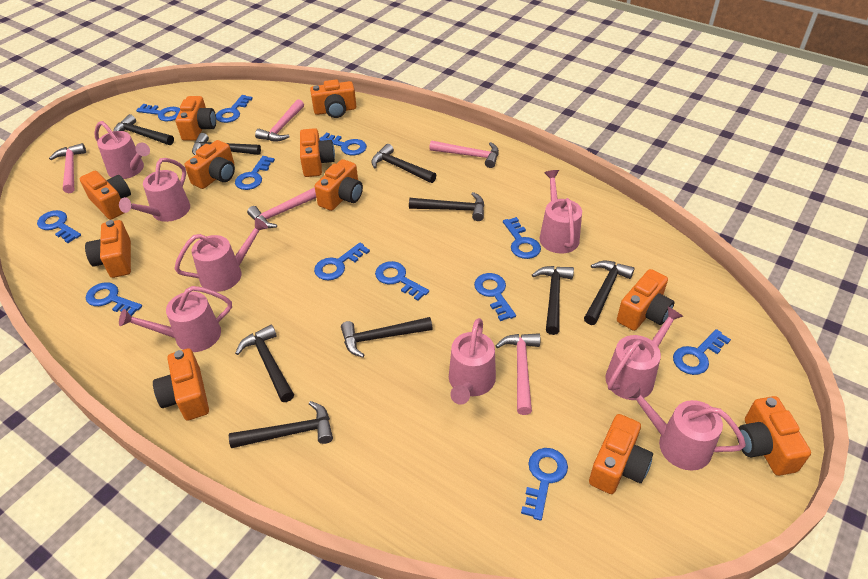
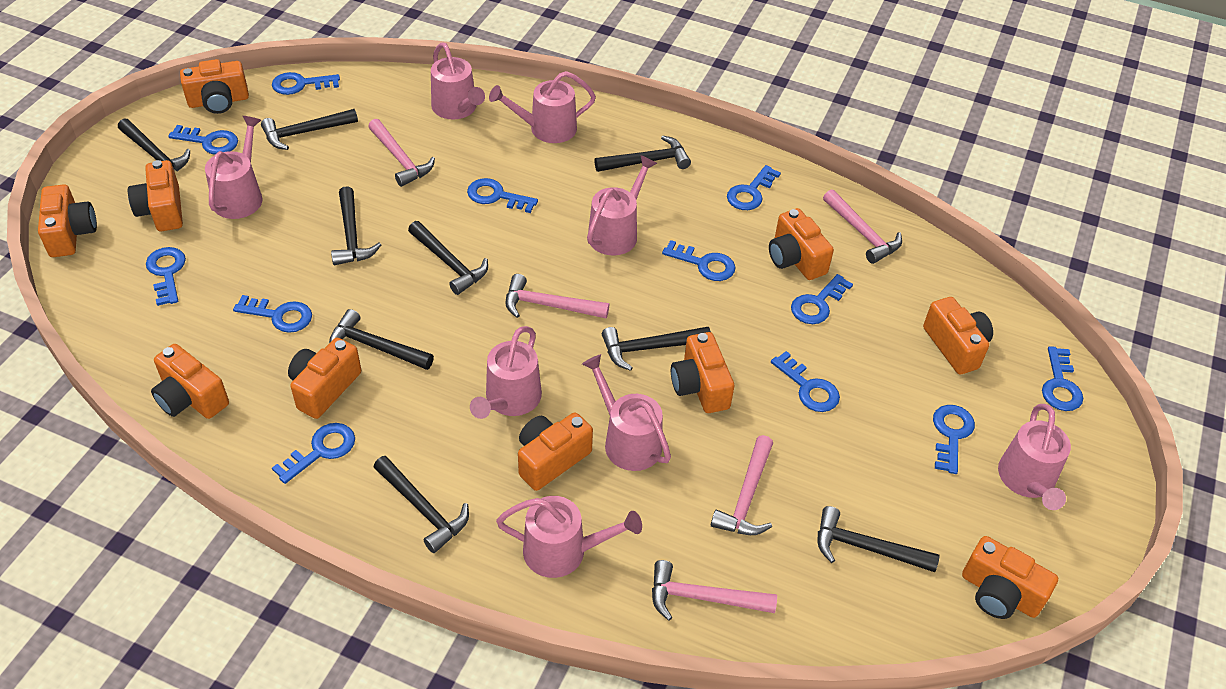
orange camera: 11 -> 10

